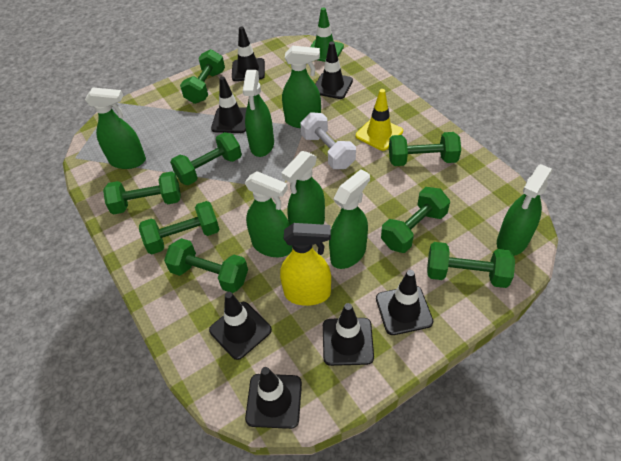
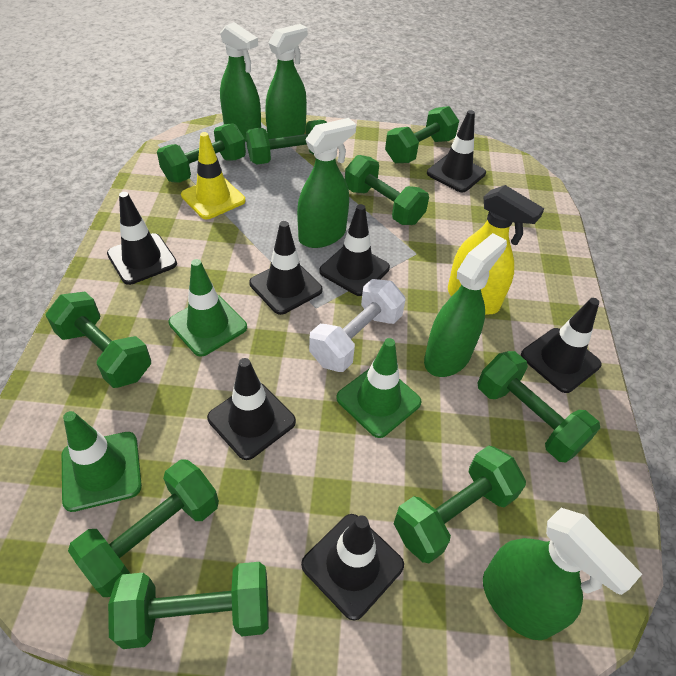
green dumbbell: 8 -> 9
green spray bottle: 7 -> 5
green traffic cone: 1 -> 3

